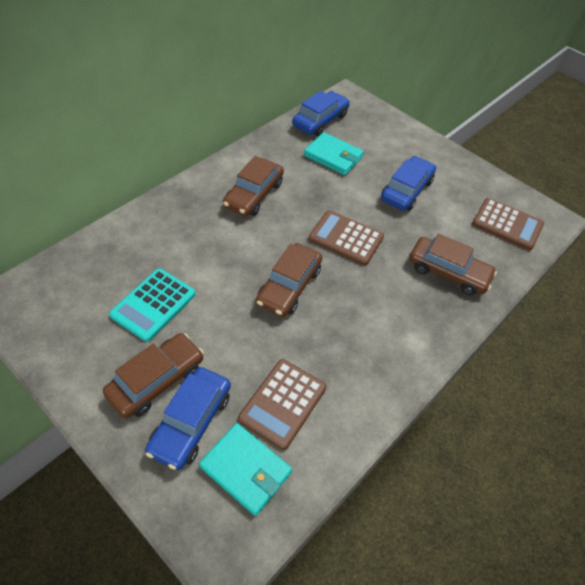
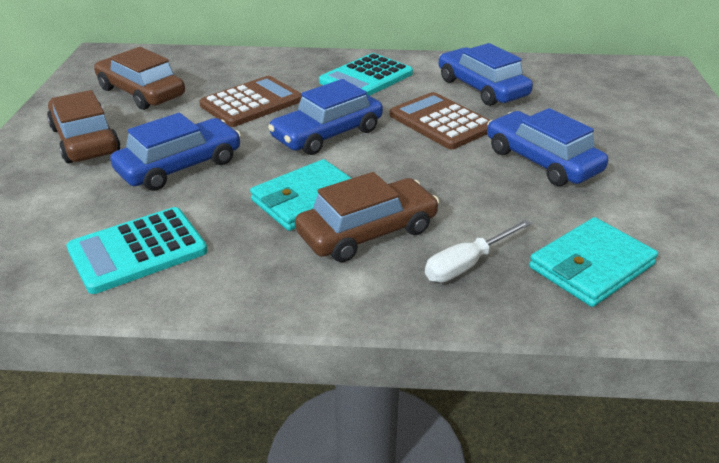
blue car: 3 -> 4
brown calculator: 3 -> 2
brown car: 4 -> 3
turquoise calculator: 1 -> 2
white screwdriver: 0 -> 1

